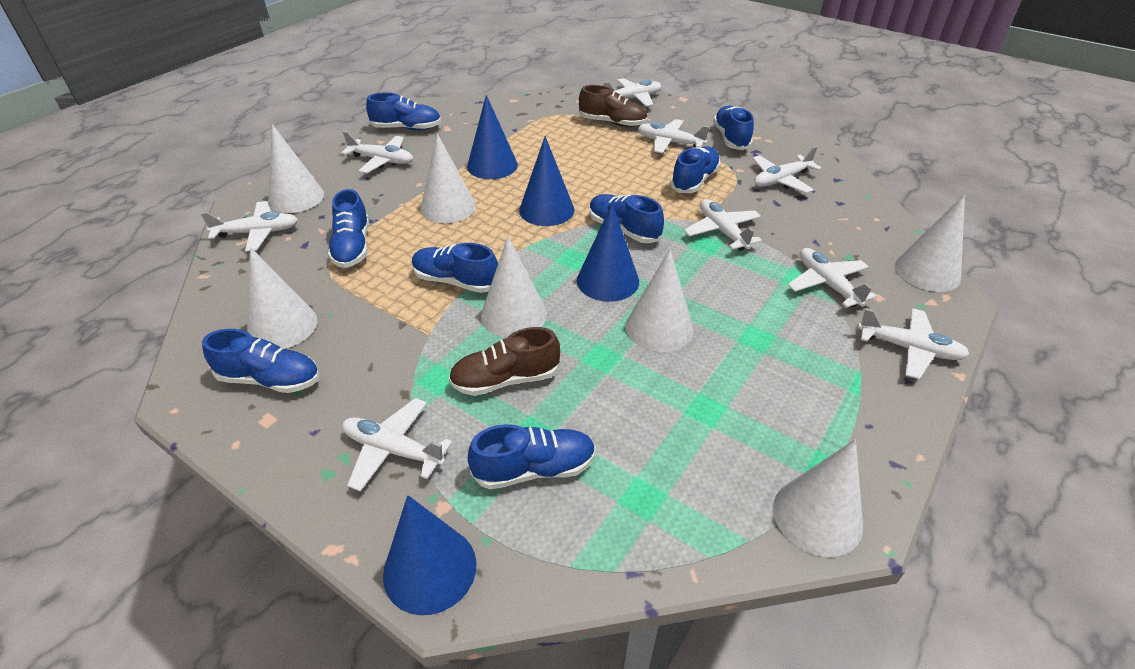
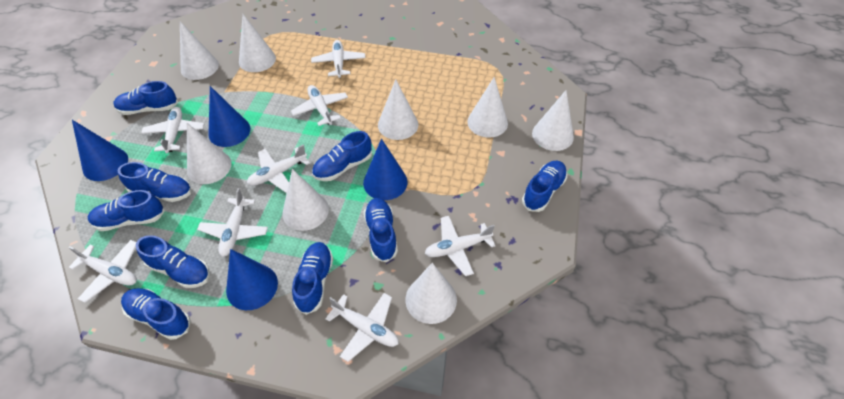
blue shoe: 8 -> 9
brown shoe: 2 -> 0
white cone: 7 -> 8
white plane: 9 -> 8

